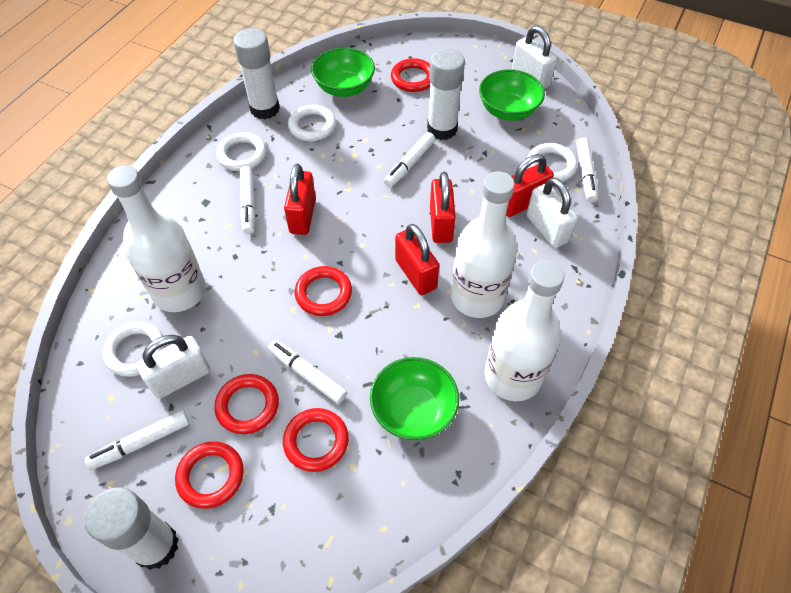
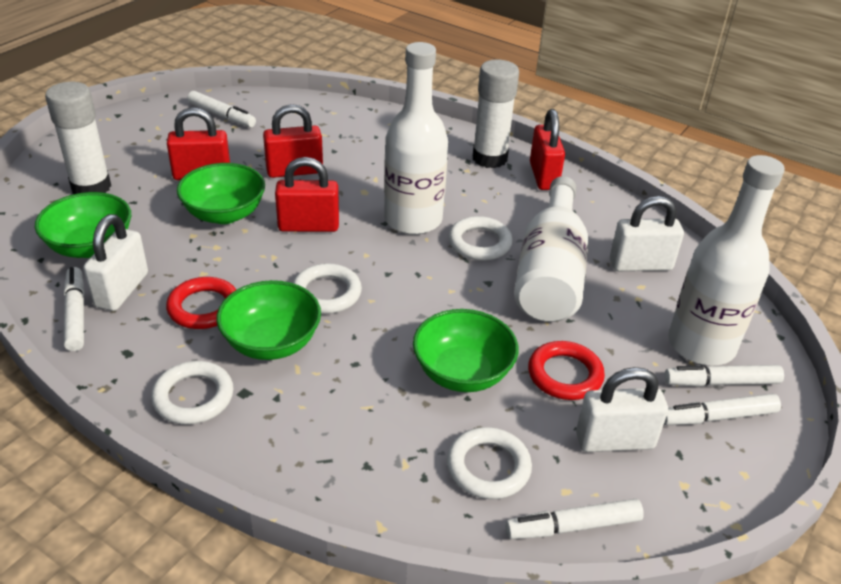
green bowl: 3 -> 4
red ring: 5 -> 2
white glue stick: 3 -> 2

